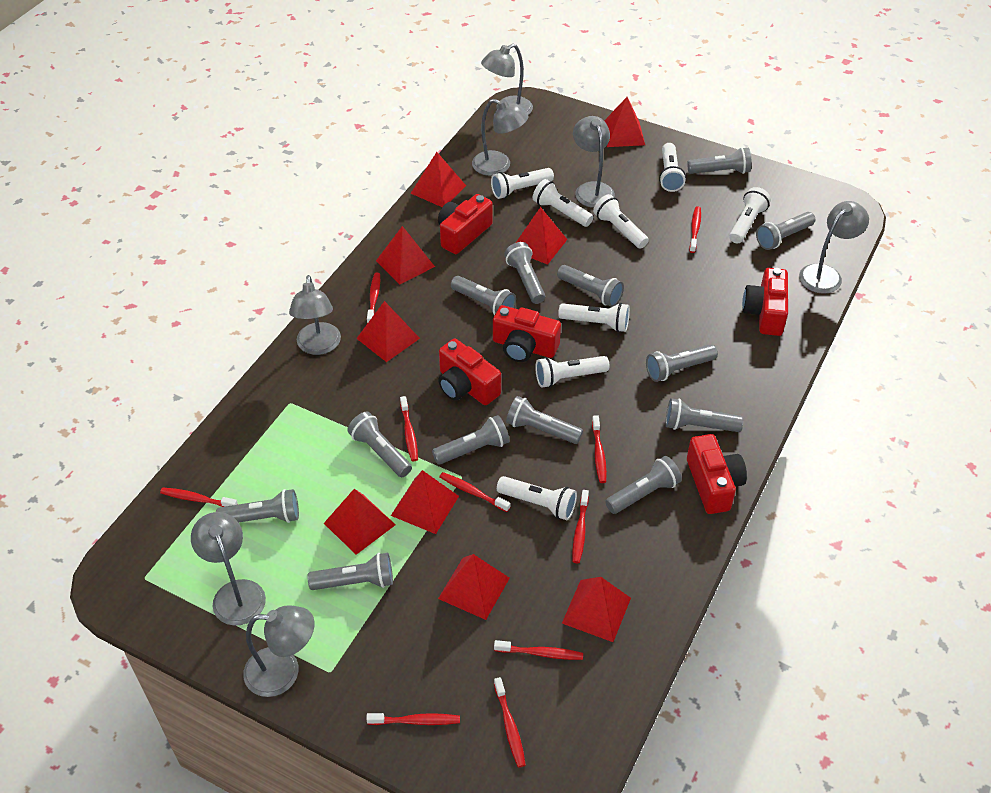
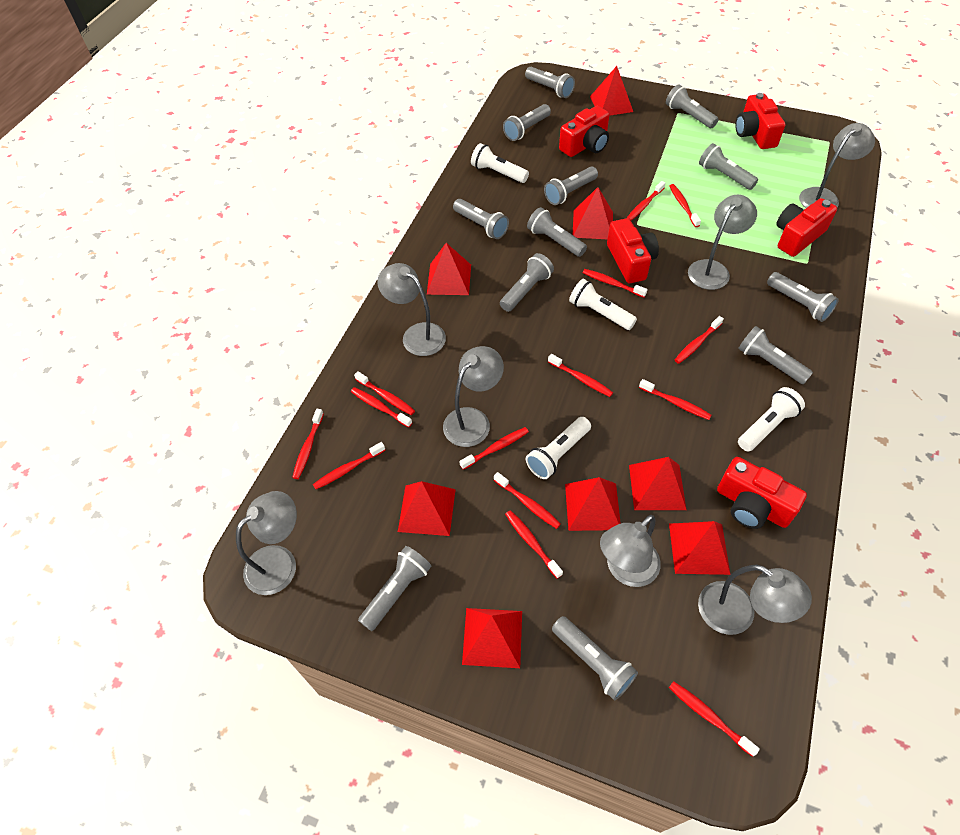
grey flashlight: 13 -> 12
red pyramid: 9 -> 8
red toothbrush: 10 -> 14
white flashlight: 8 -> 4

